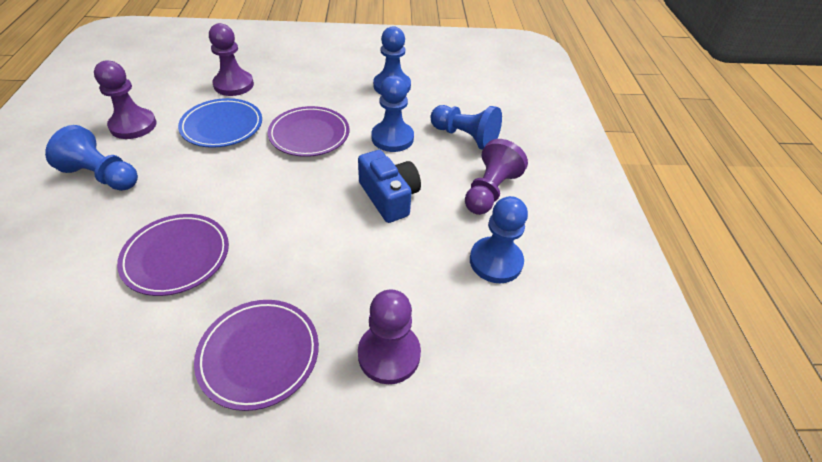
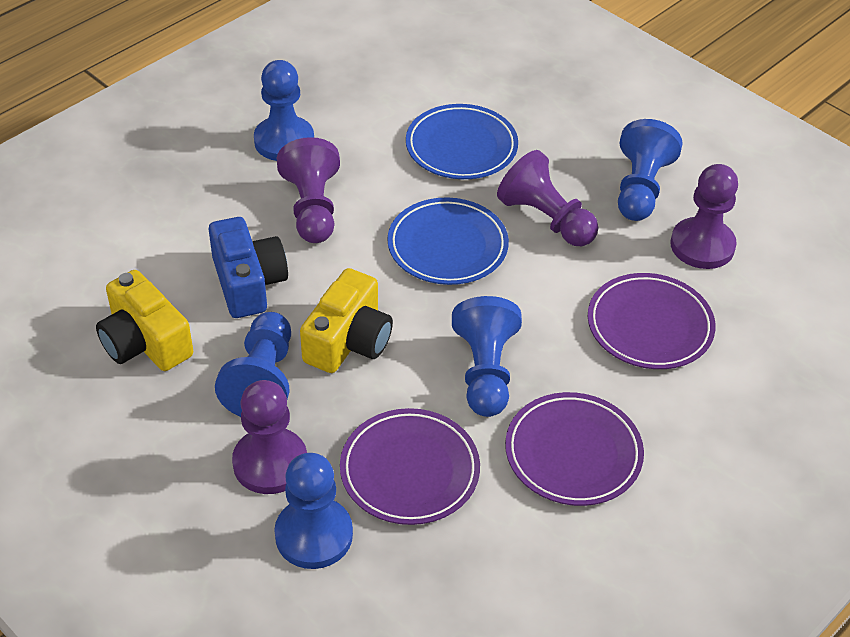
blue plate: 1 -> 2
yellow camera: 0 -> 2

